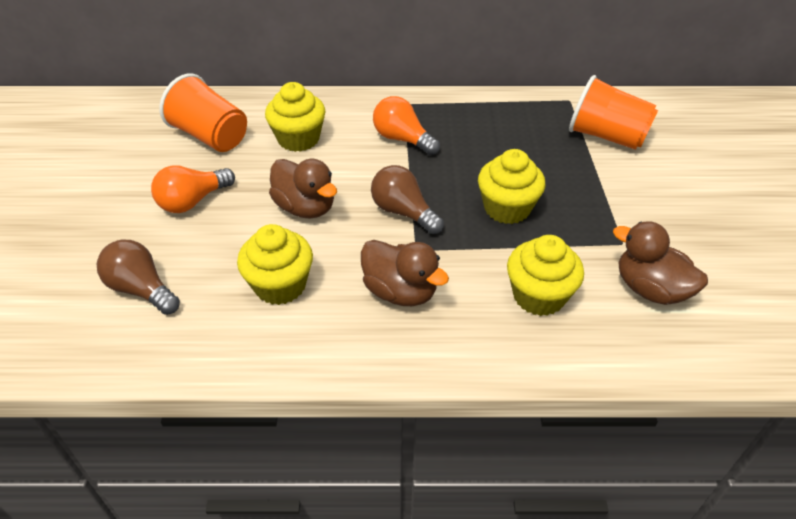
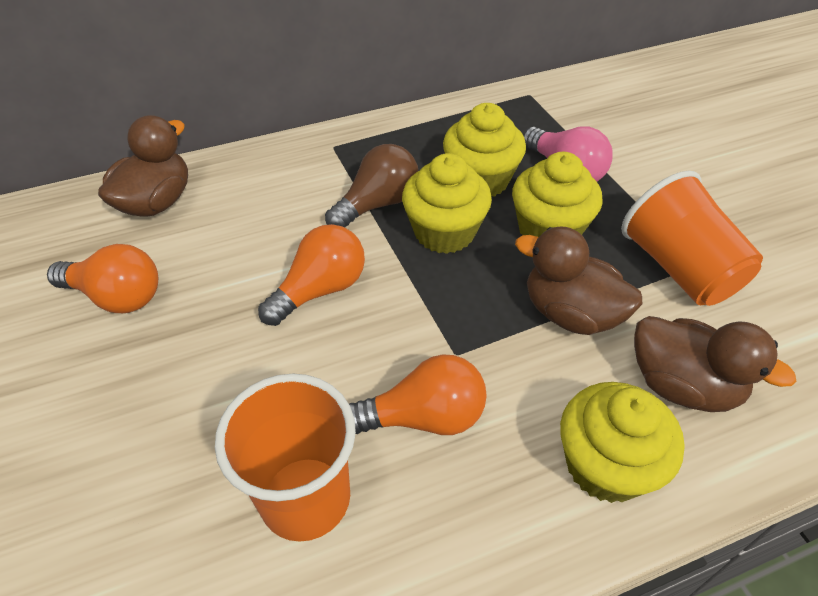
brown light bulb: 2 -> 1
orange light bulb: 2 -> 3
pink light bulb: 0 -> 1

